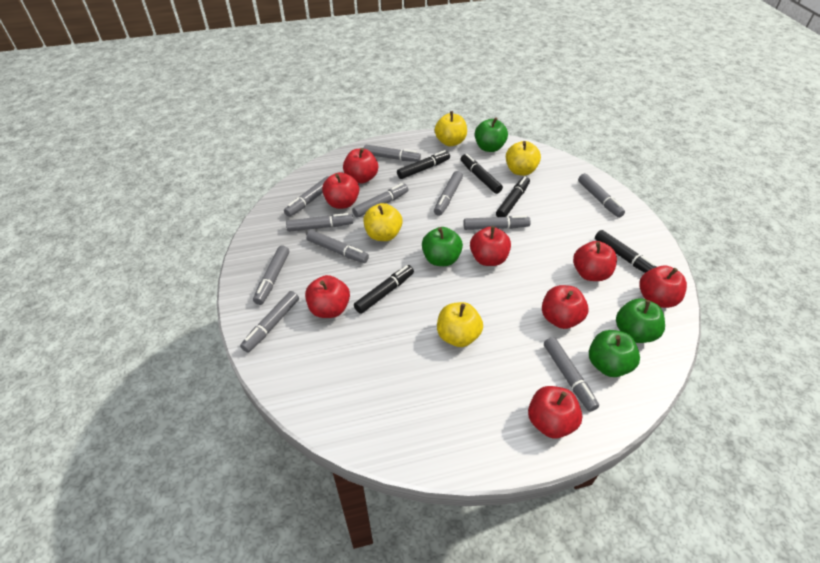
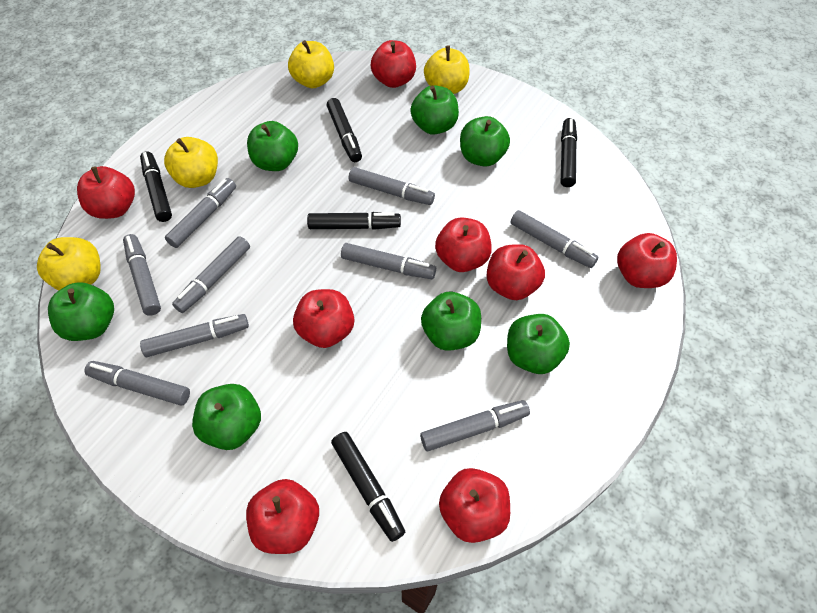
green apple: 4 -> 7
grey marker: 11 -> 9

